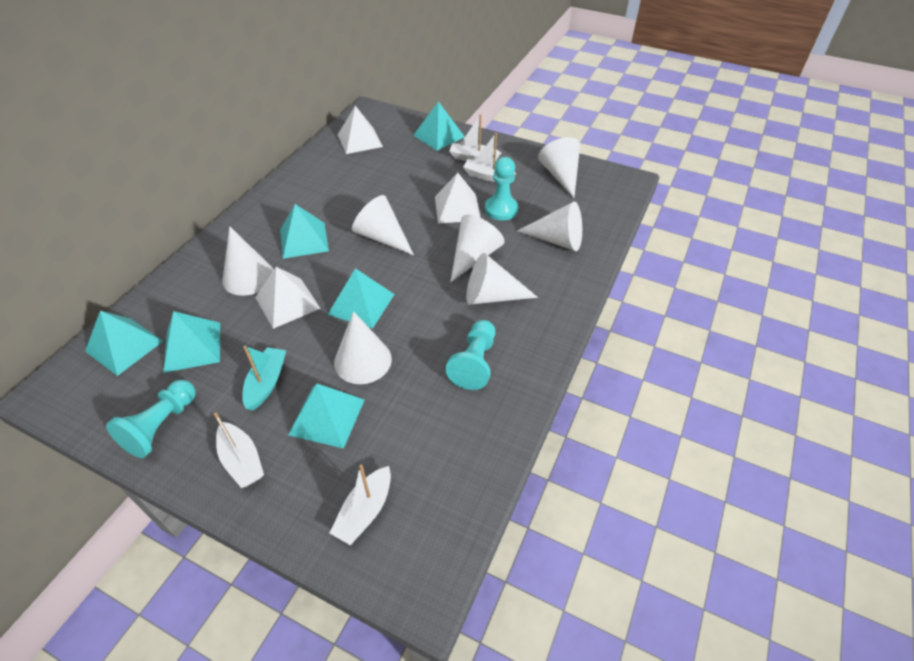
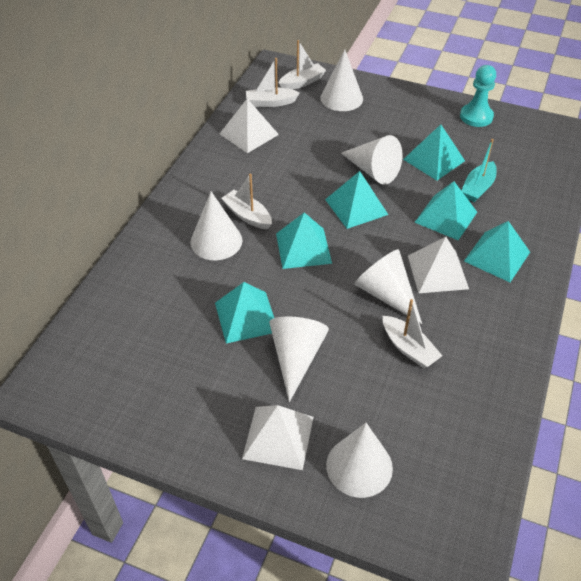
turquoise pawn: 3 -> 1
white cone: 7 -> 6

